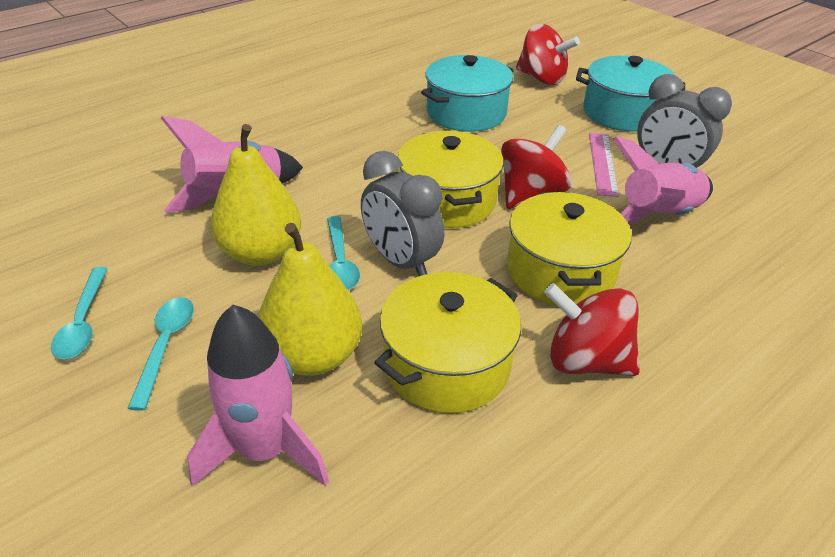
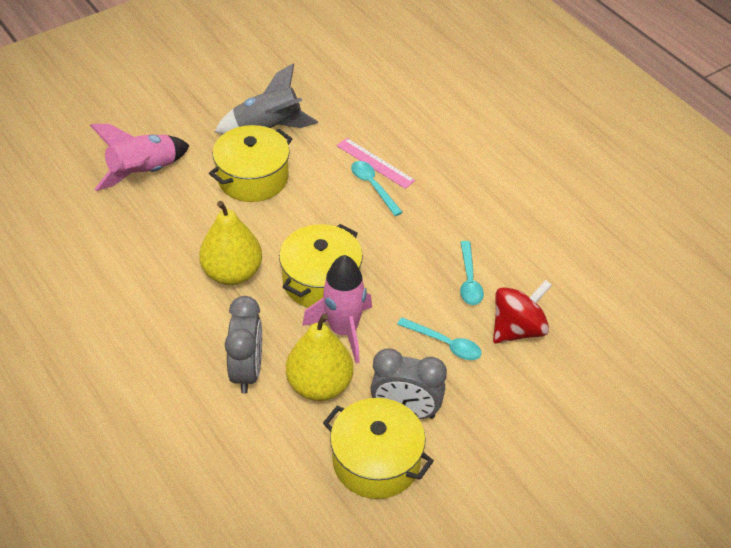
grey rocket: 0 -> 1
pink rocket: 3 -> 2
red spinning top: 3 -> 1
turquoise pot: 2 -> 0

